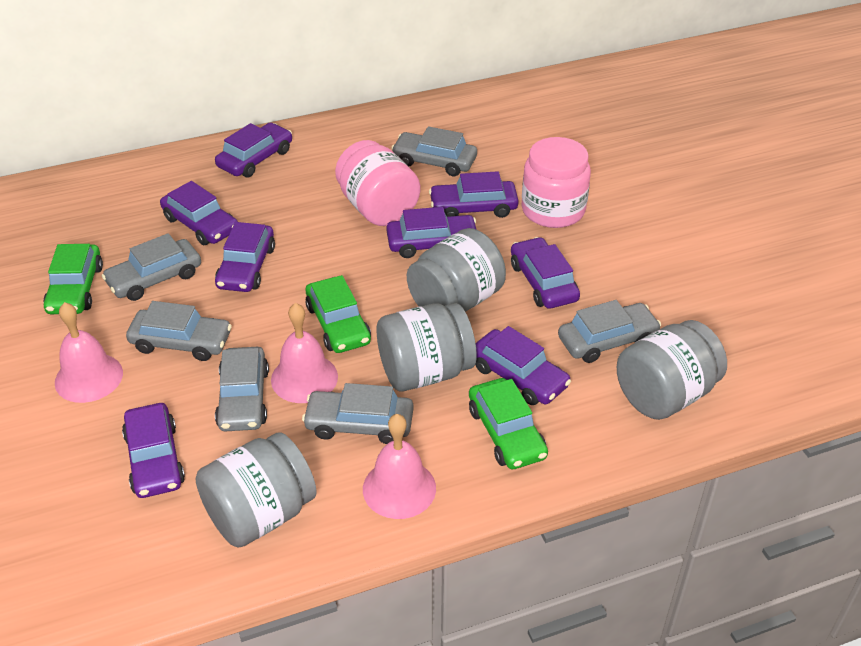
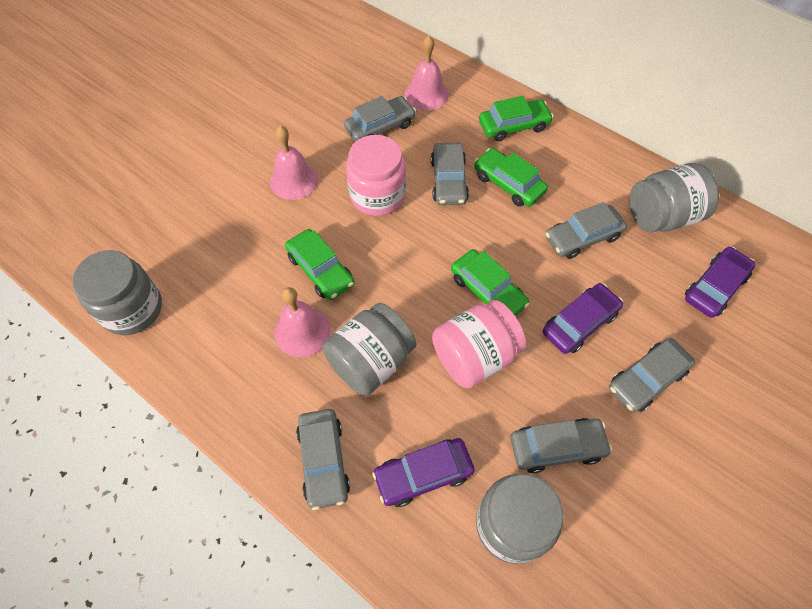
green car: 3 -> 4
purple car: 8 -> 3

